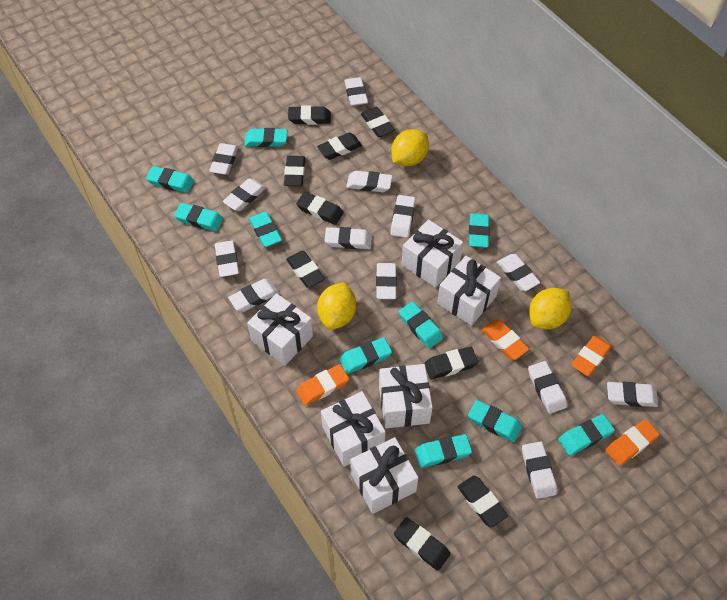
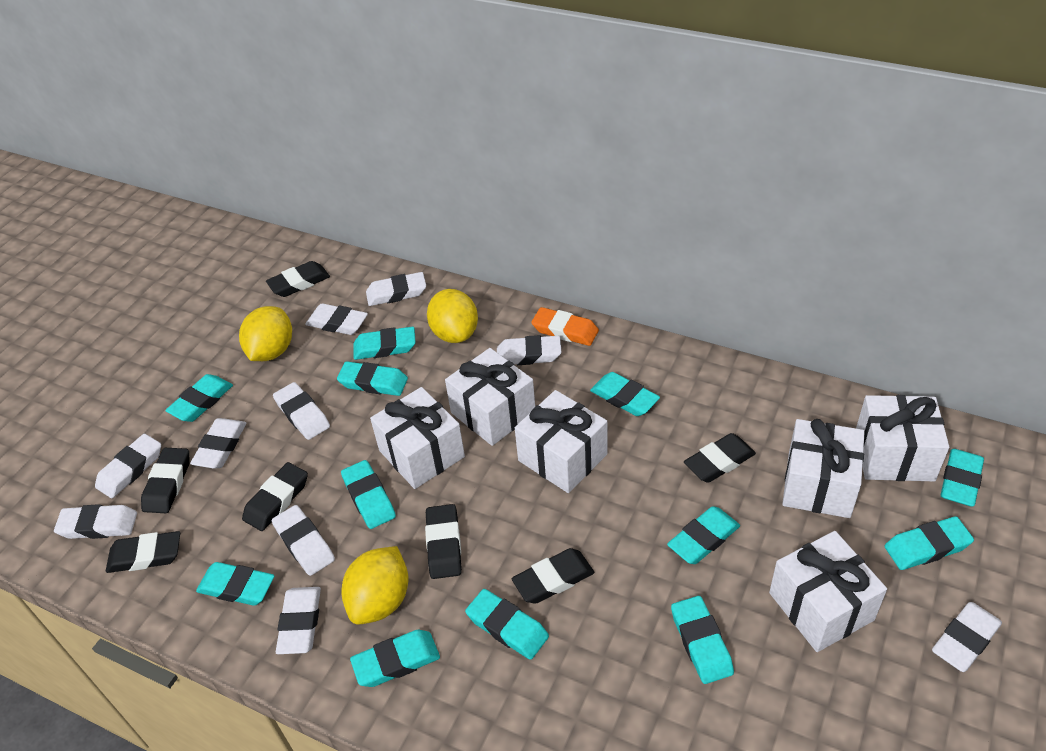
black eraser: 9 -> 7
orange eraser: 4 -> 1
turquoise eraser: 10 -> 12
white eraser: 13 -> 10

